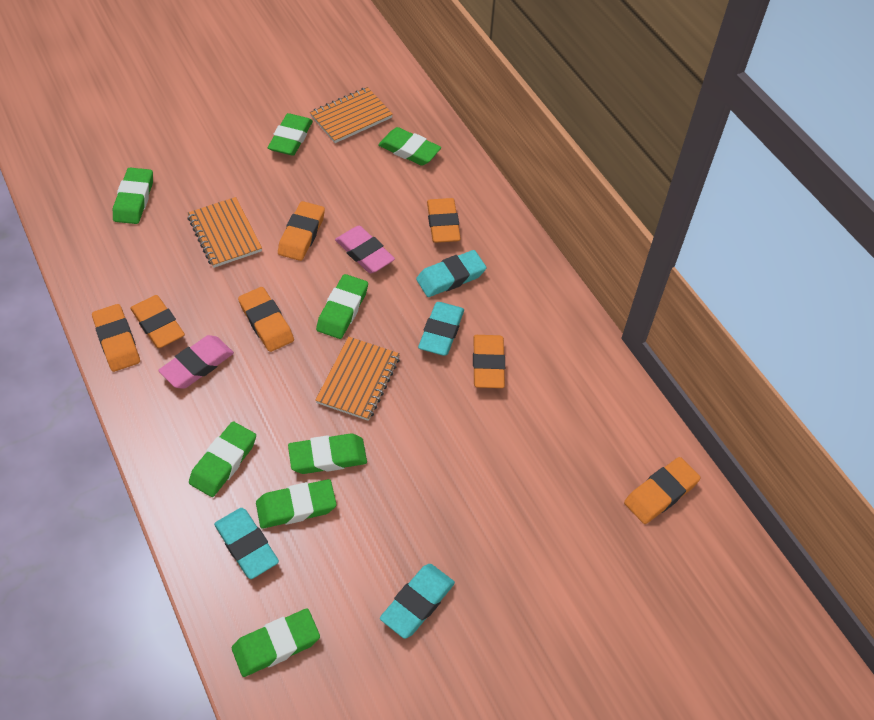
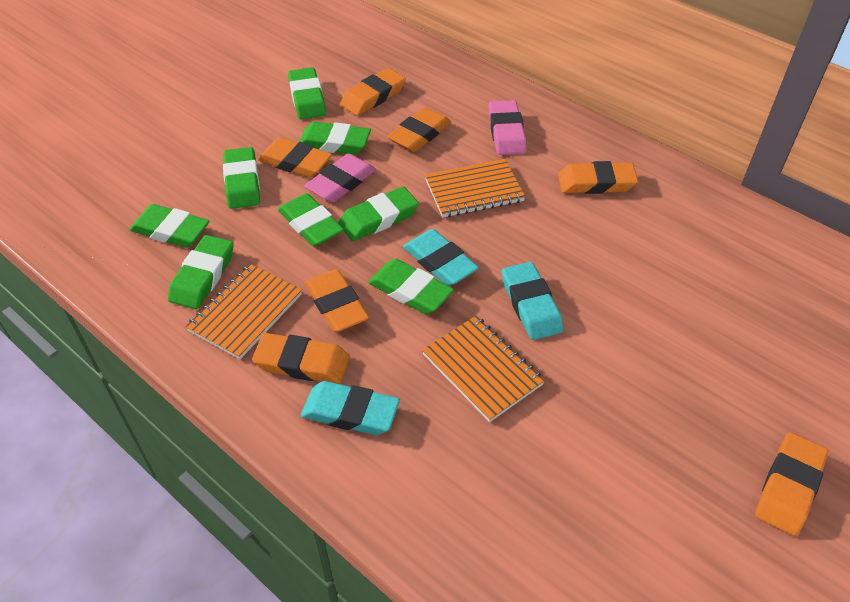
turquoise eraser: 4 -> 3

